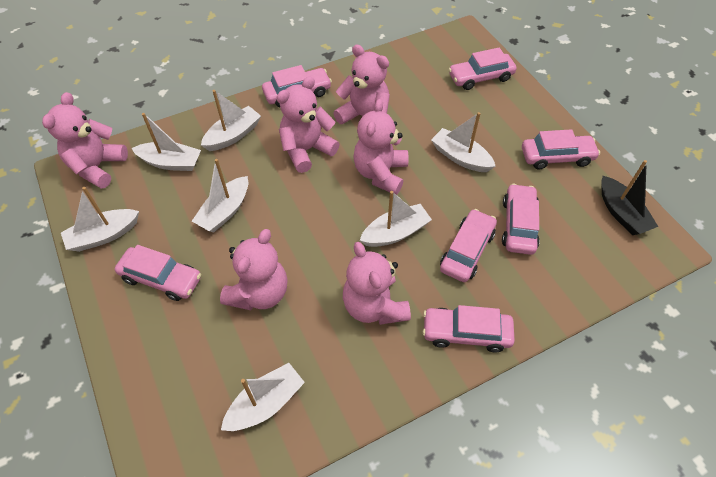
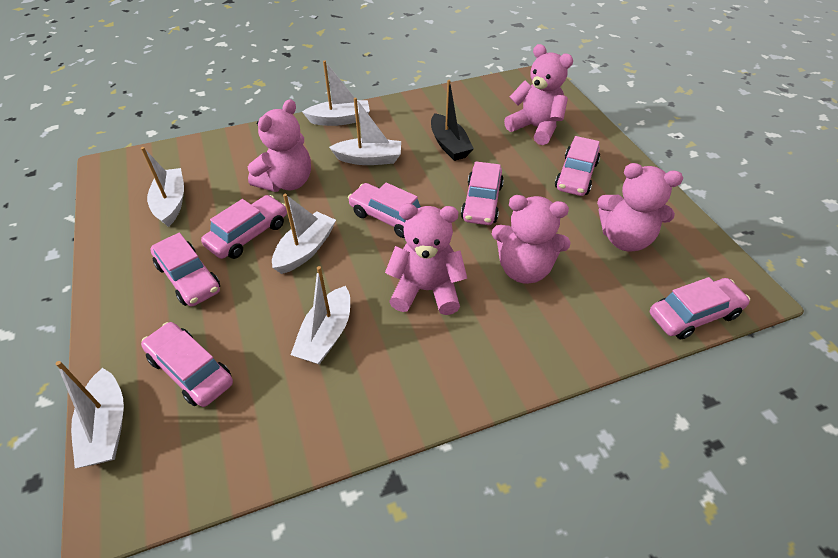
pink teddy bear: 6 -> 5
white boat: 7 -> 6

